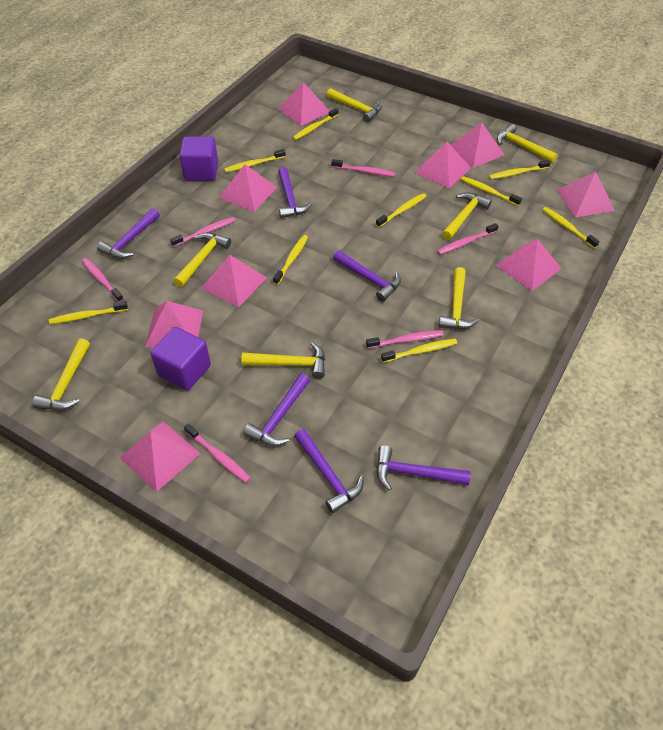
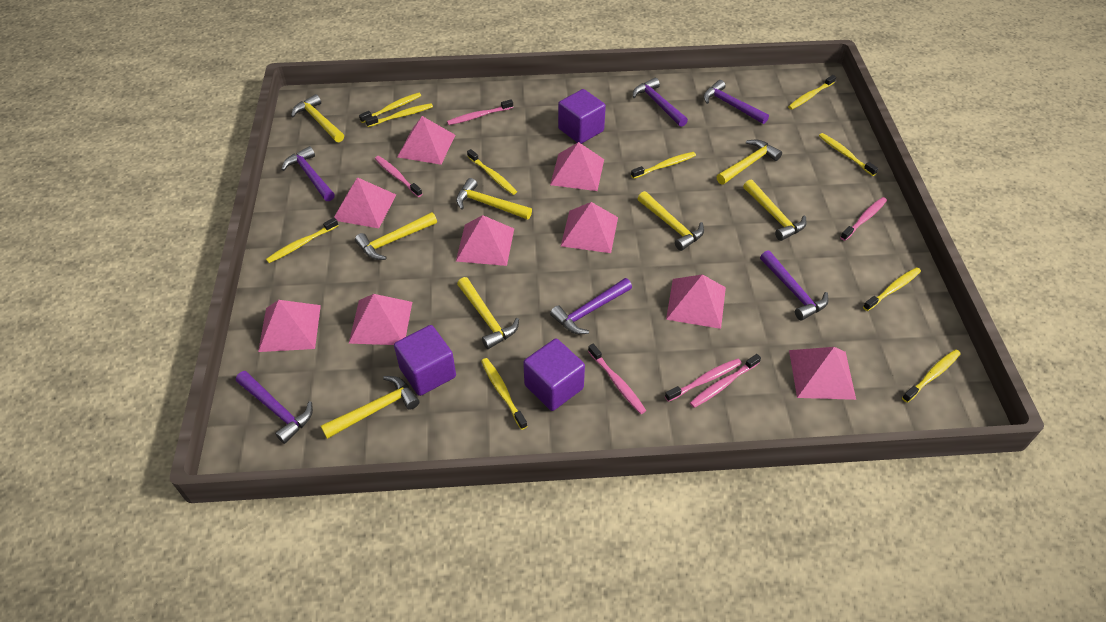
purple cube: 2 -> 3
yellow hammer: 7 -> 8
yellow toothbrush: 9 -> 10

